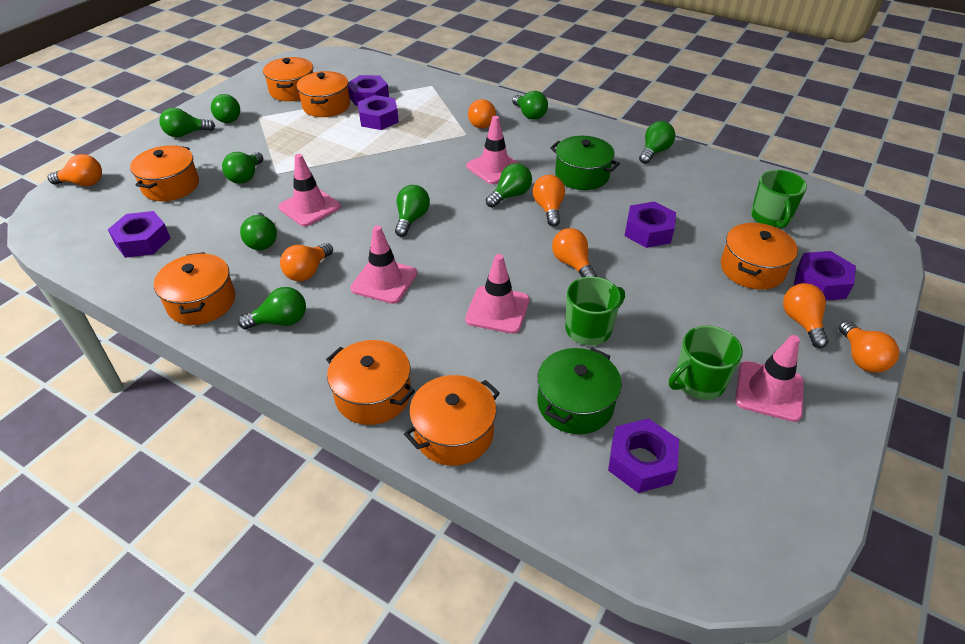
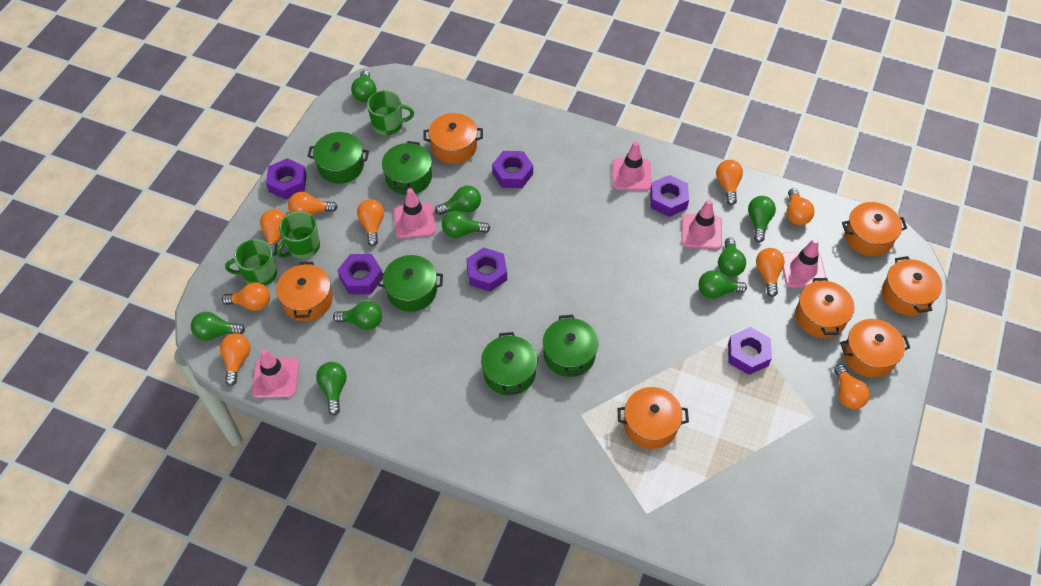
green pot: 2 -> 5
orange light bulb: 7 -> 9

